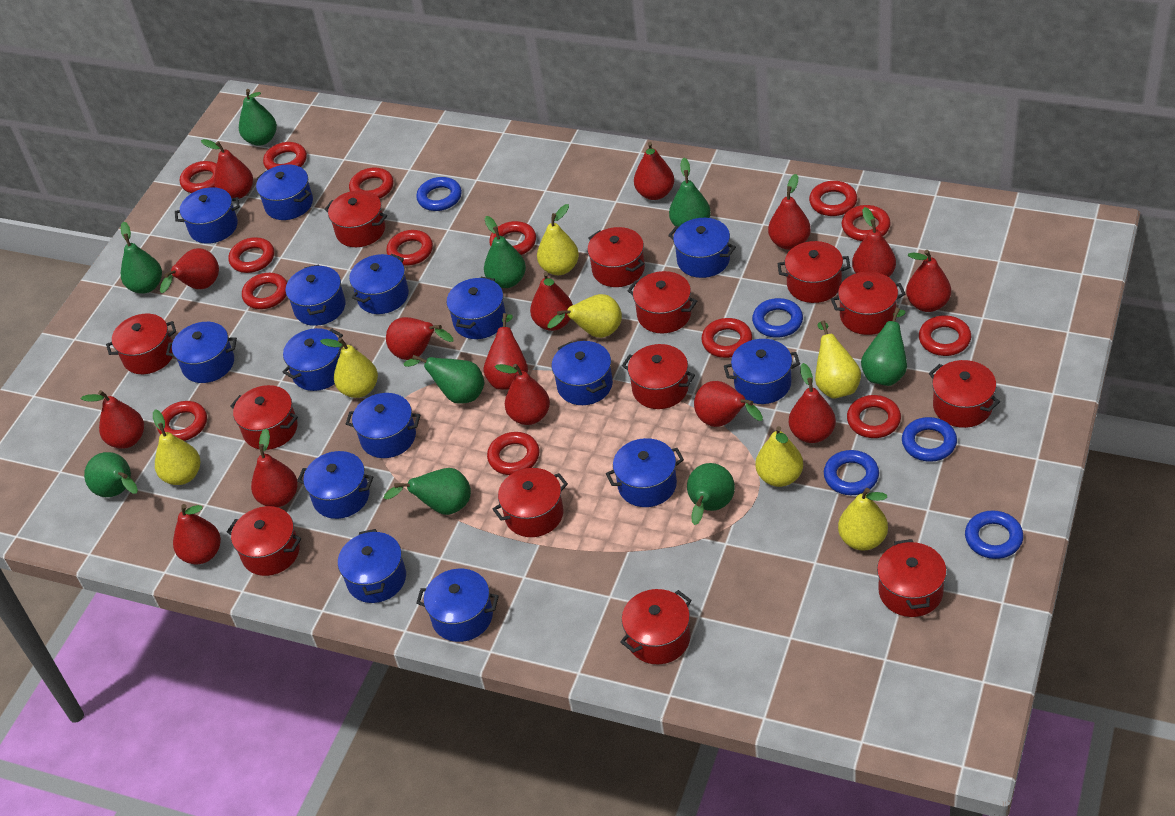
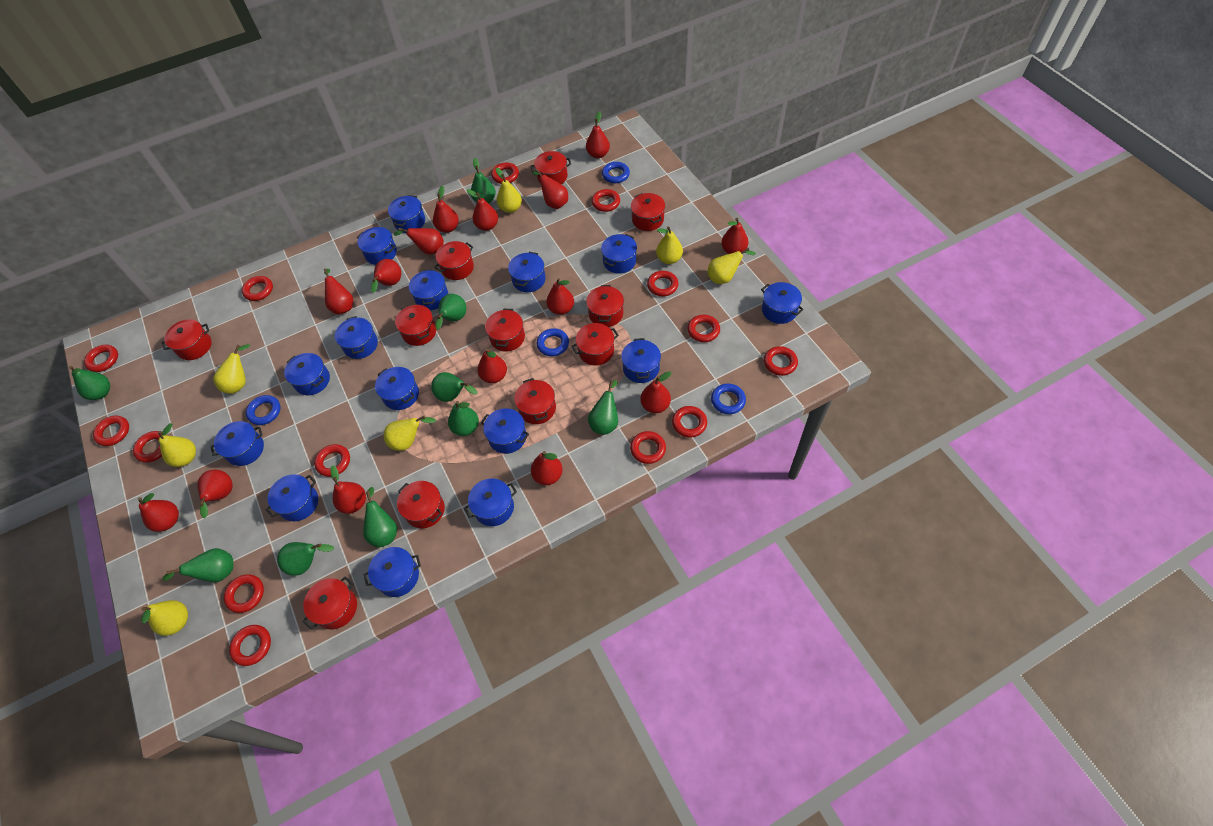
blue ring: 5 -> 4
red pot: 13 -> 11

